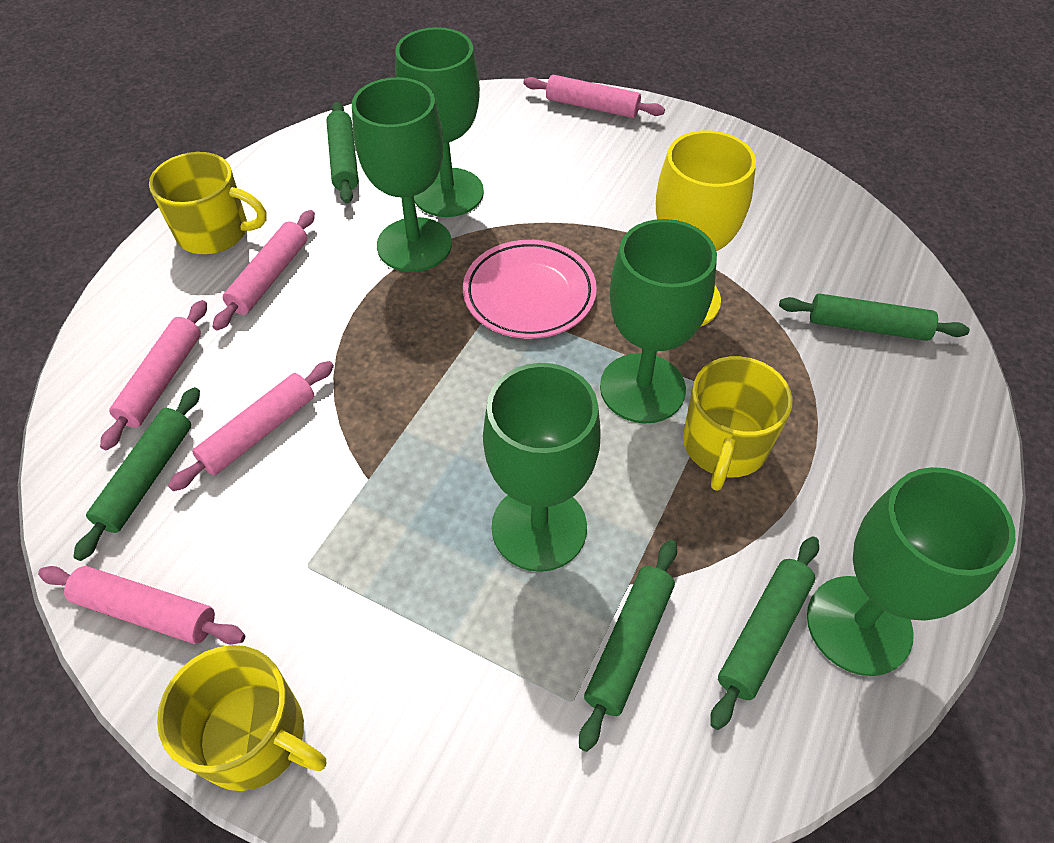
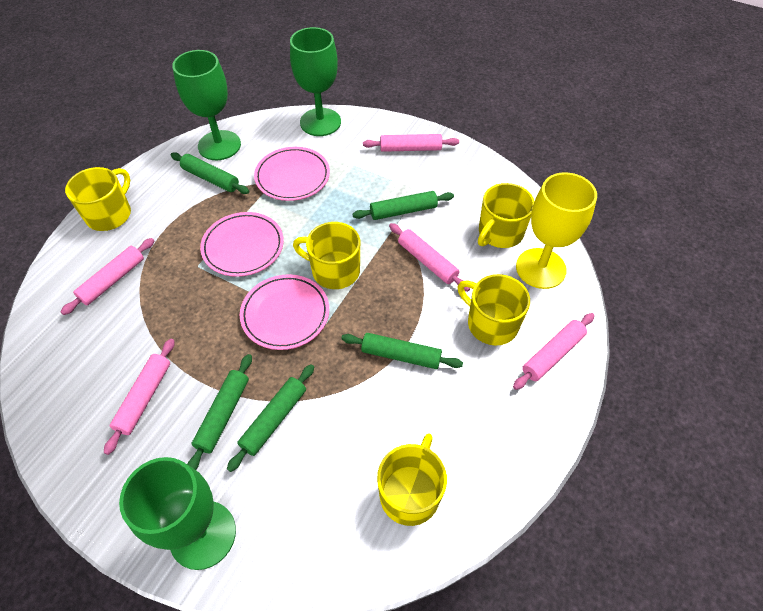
green goblet: 5 -> 3
pink plate: 1 -> 3
yellow mug: 3 -> 5

